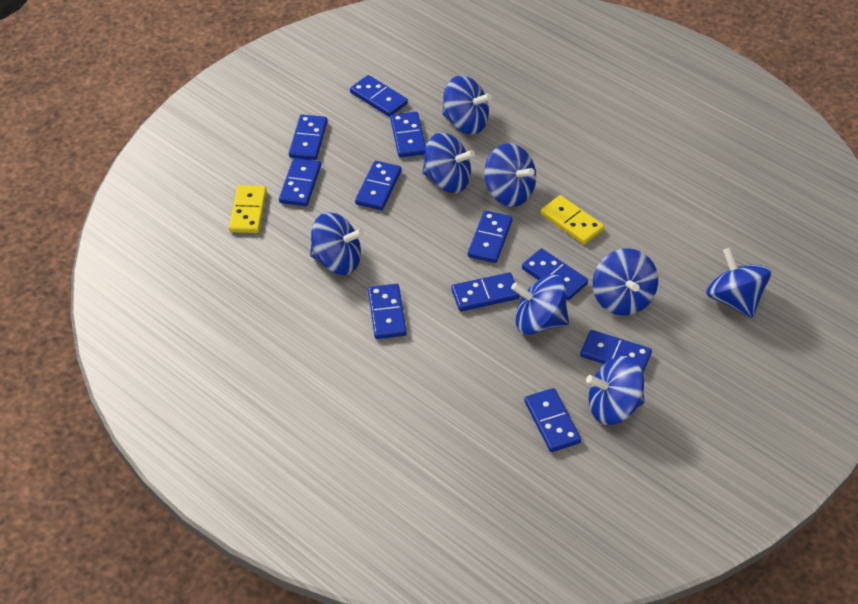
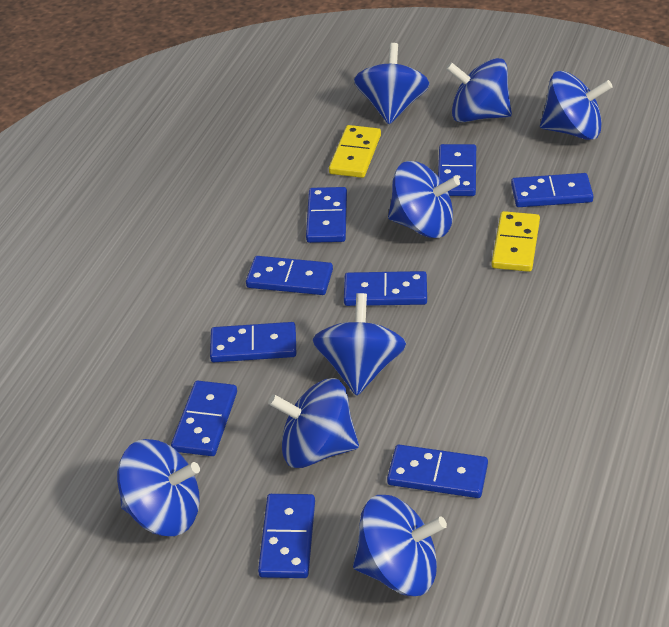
blue domino: 11 -> 9

